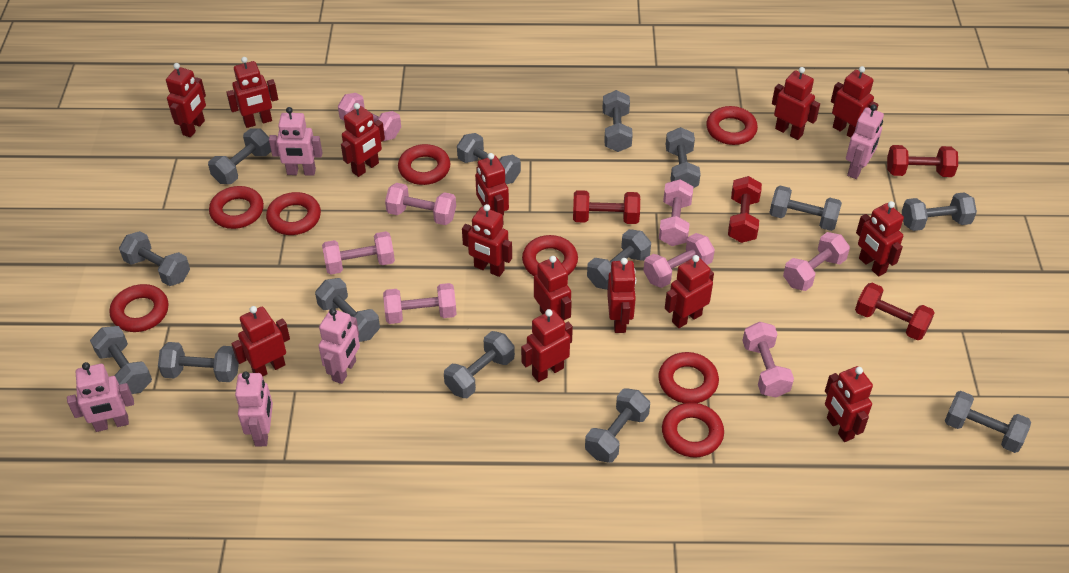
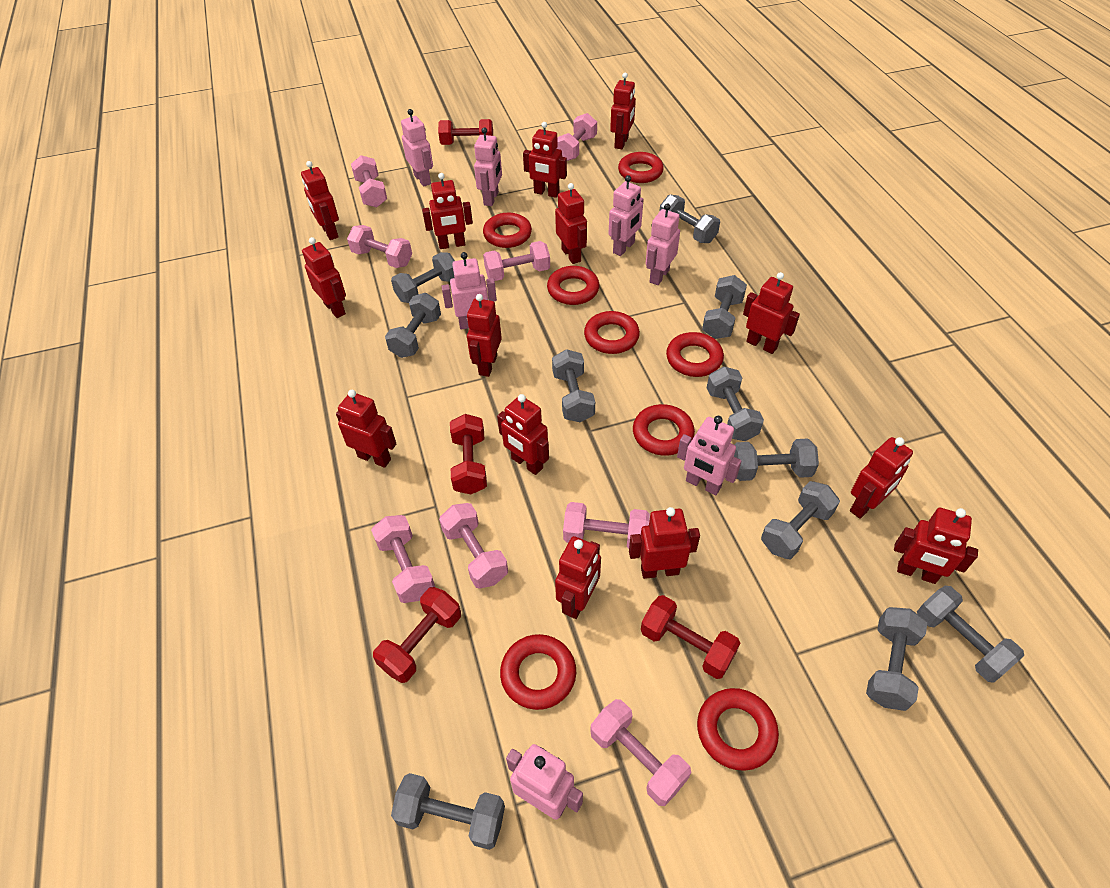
grey dumbbell: 14 -> 11
pink robot: 5 -> 7

